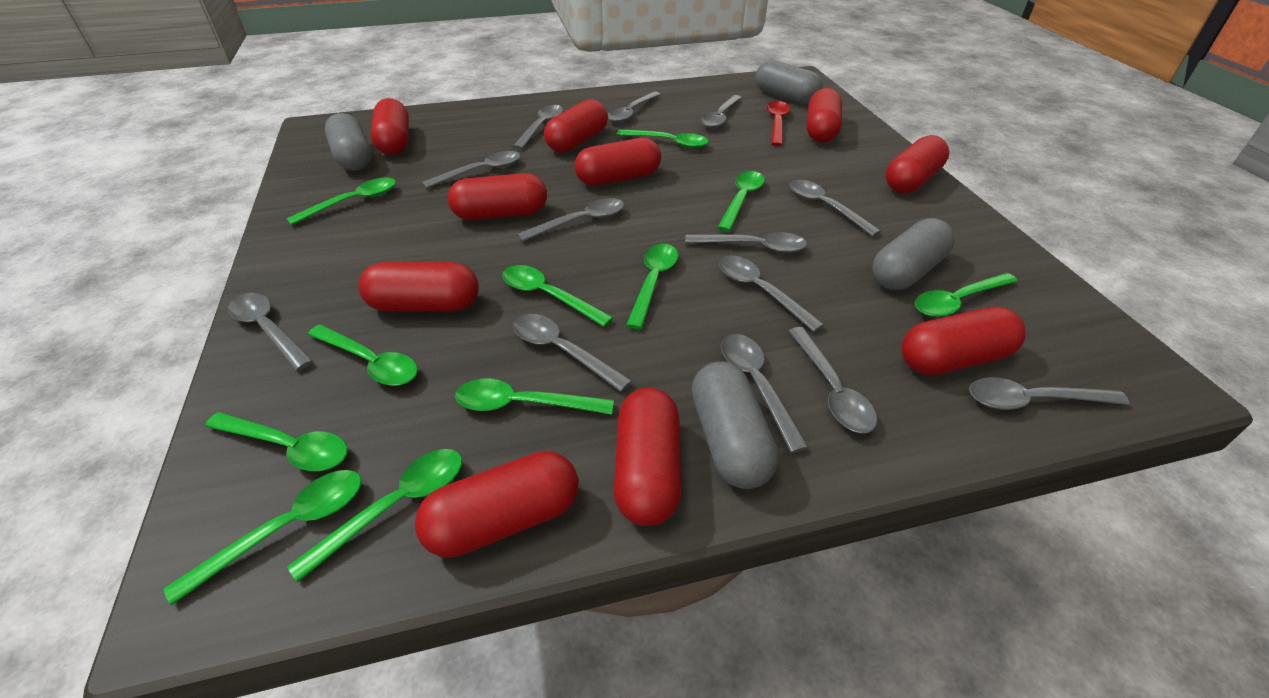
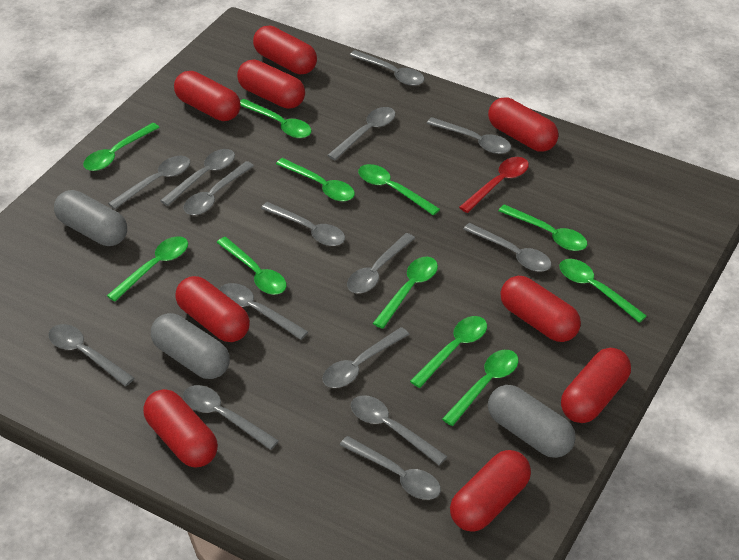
grey capsule: 4 -> 3
grey spoon: 13 -> 15
red capsule: 10 -> 9

